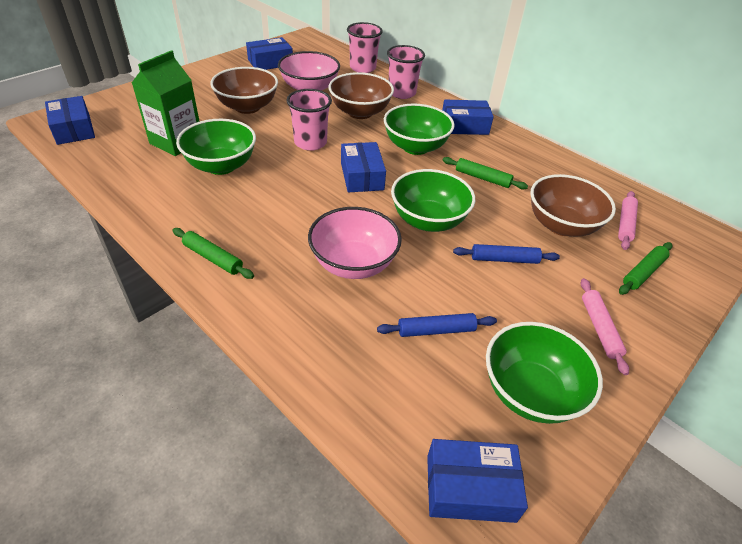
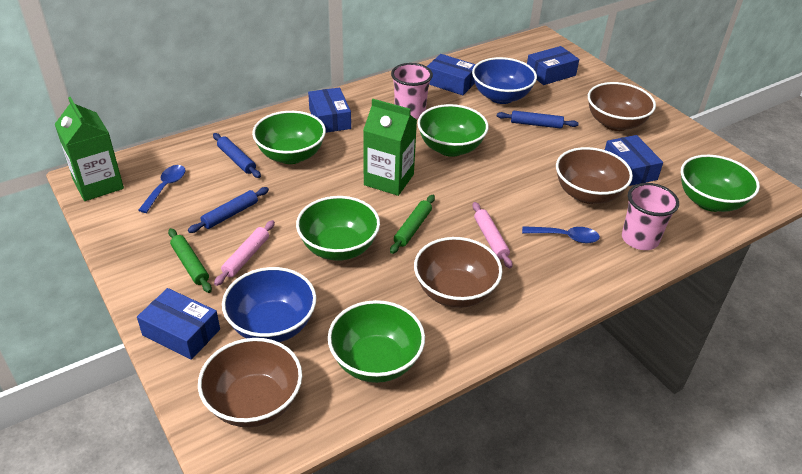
blue bowl: 0 -> 2
blue rolling pin: 2 -> 3
blue spoon: 0 -> 2
brown bowl: 3 -> 4
green bowl: 4 -> 5
green carton: 1 -> 2
green rolling pin: 3 -> 2
pink bowl: 2 -> 0
pink cup: 3 -> 2

